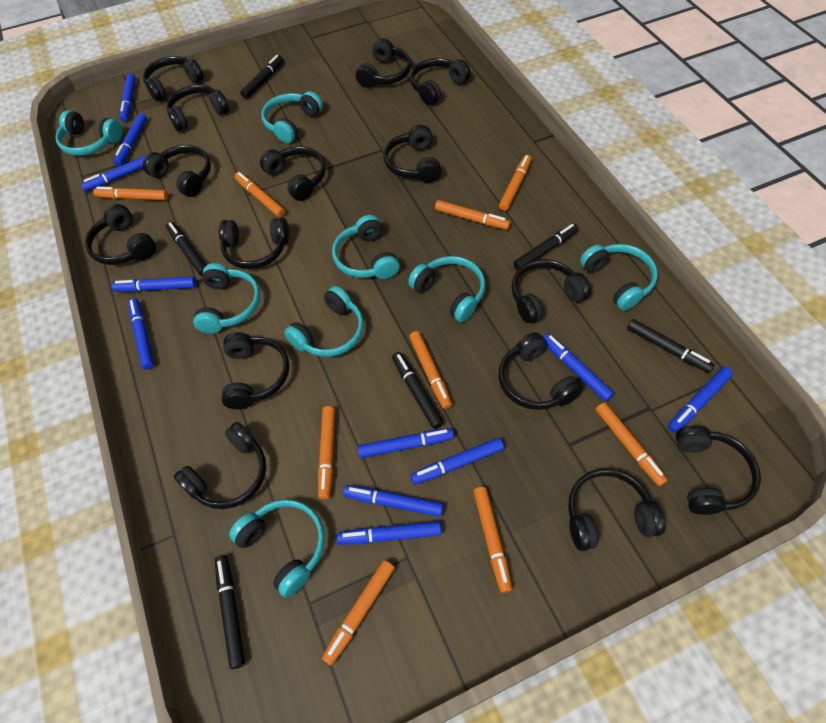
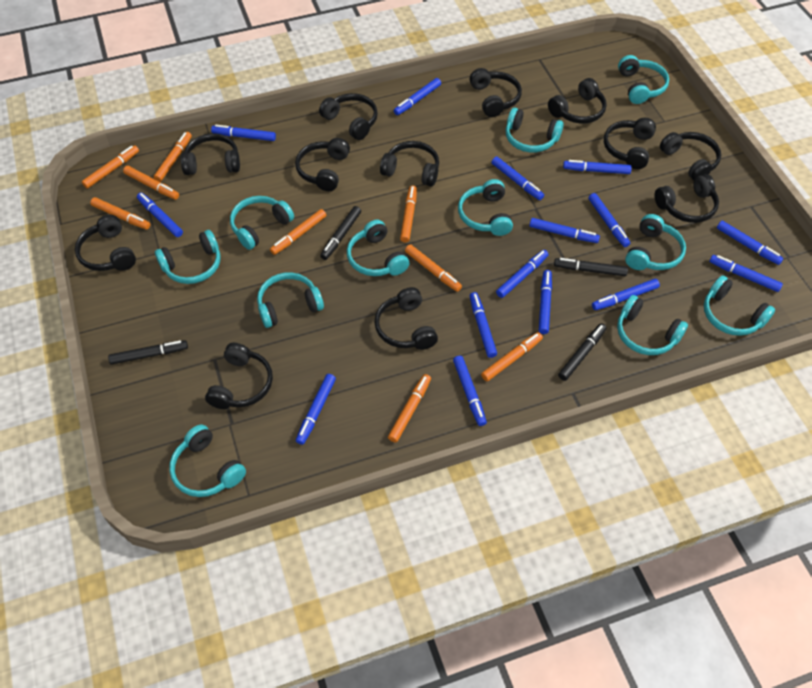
black headphones: 15 -> 12
black marker: 6 -> 4
blue marker: 11 -> 15
turquoise headphones: 8 -> 11

